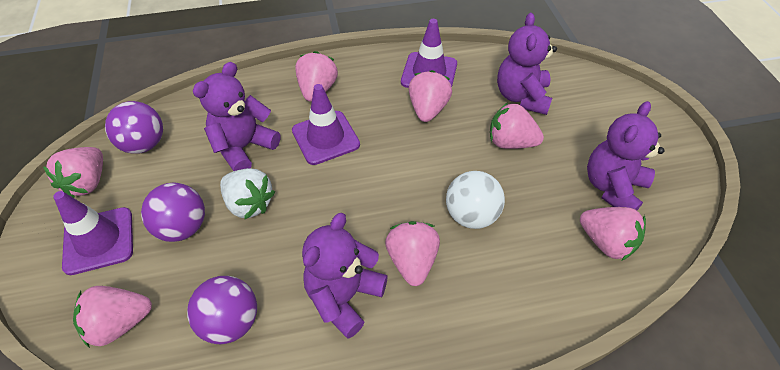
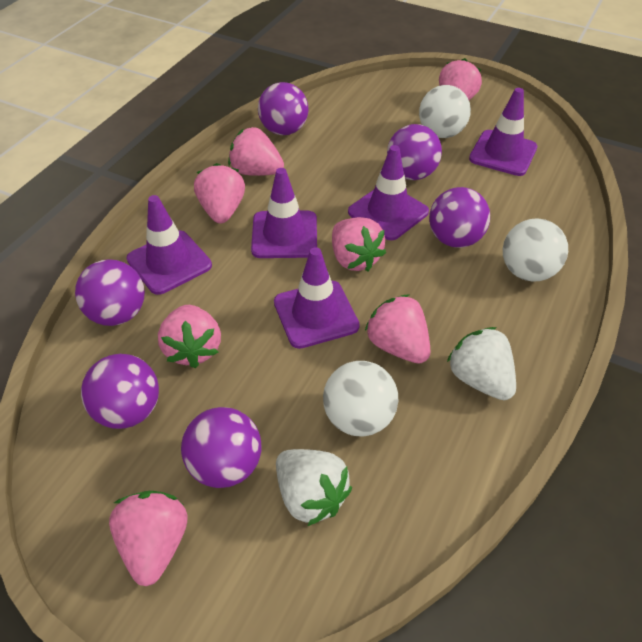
purple ball: 3 -> 6
purple teddy bear: 4 -> 0
purple traffic cone: 3 -> 5
white ball: 1 -> 3
white strawberry: 1 -> 2

